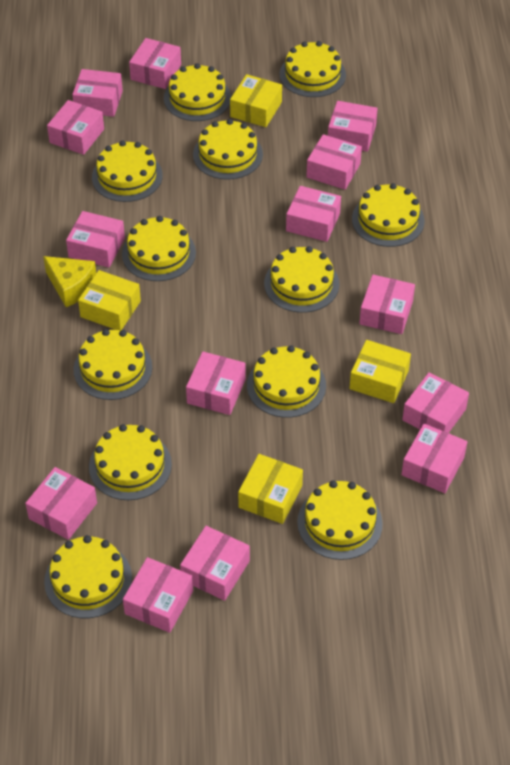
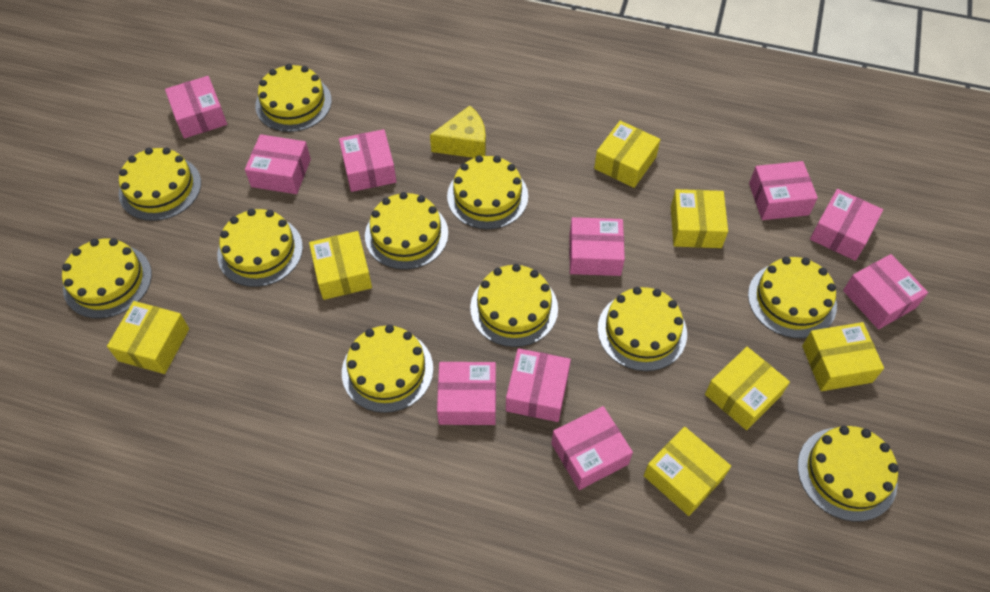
pink box: 14 -> 10
yellow box: 4 -> 7
yellow cake: 12 -> 11

